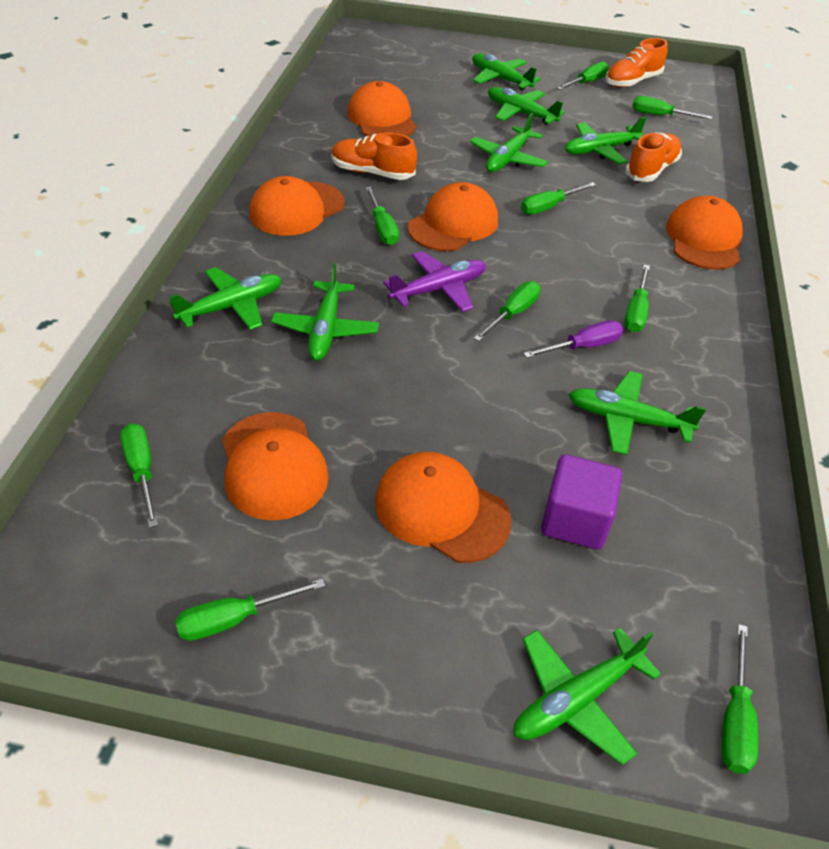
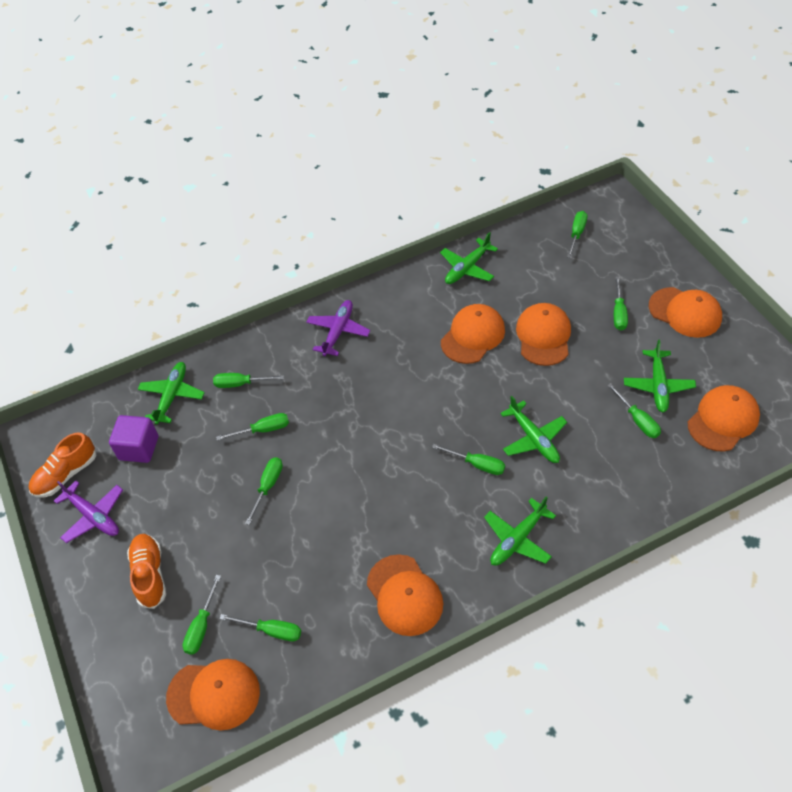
green plane: 8 -> 5
orange shoe: 3 -> 2
purple plane: 1 -> 2
purple screwdriver: 1 -> 0

